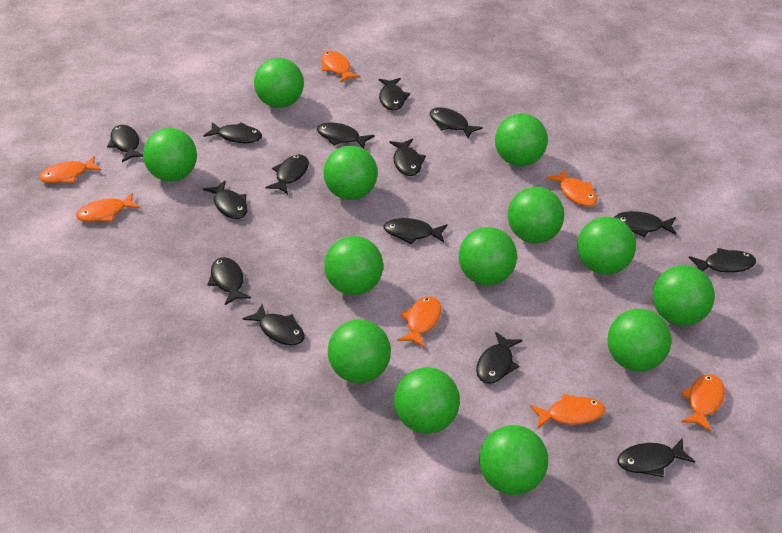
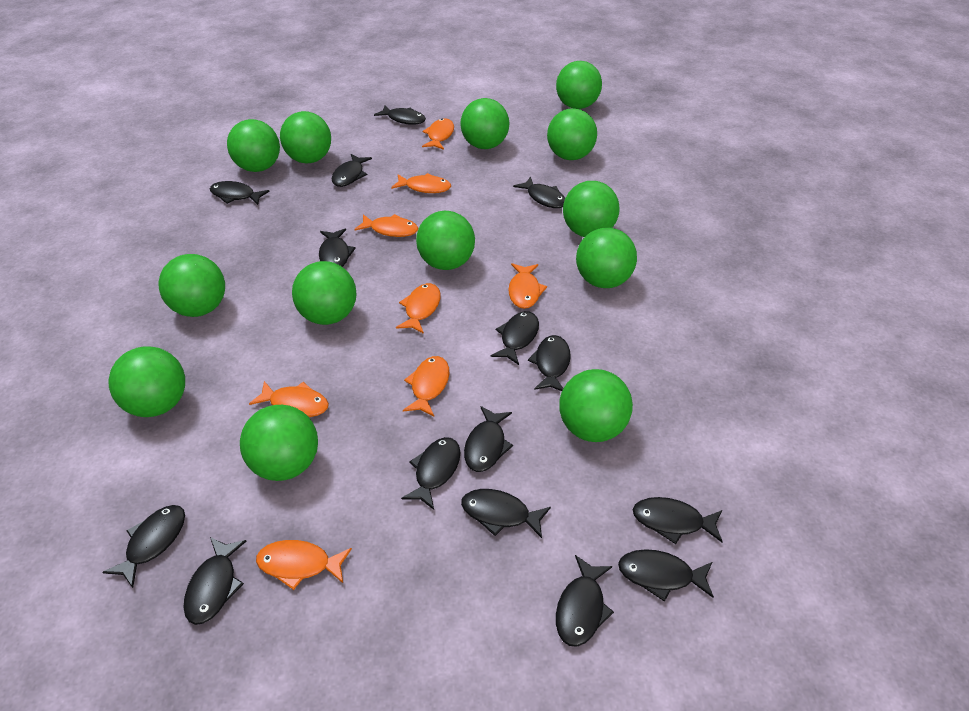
orange fish: 7 -> 8

